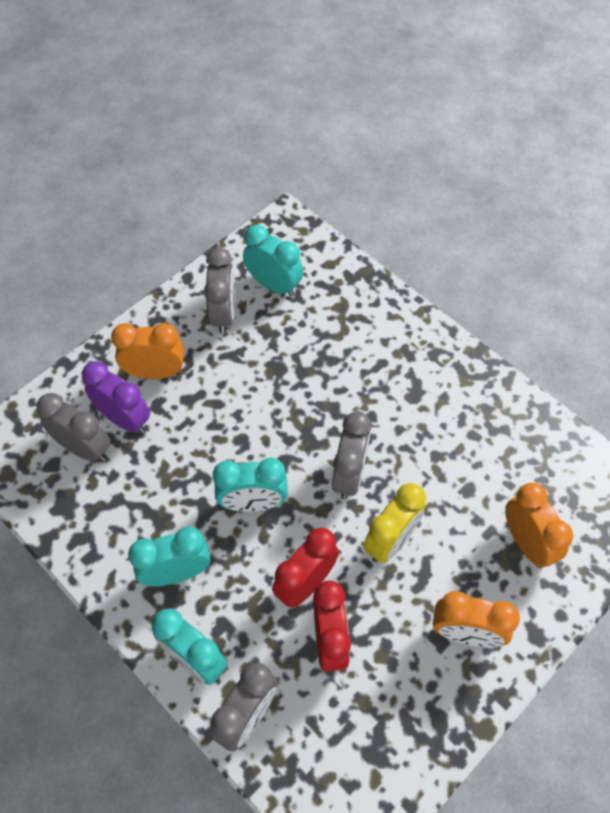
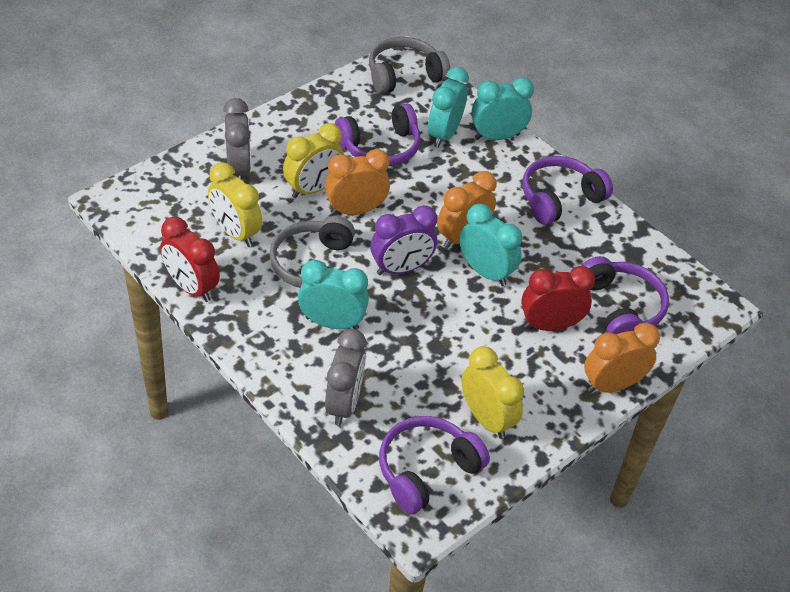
grey clock: 4 -> 2
grey headphones: 0 -> 2
purple headphones: 0 -> 4
yellow clock: 1 -> 3

